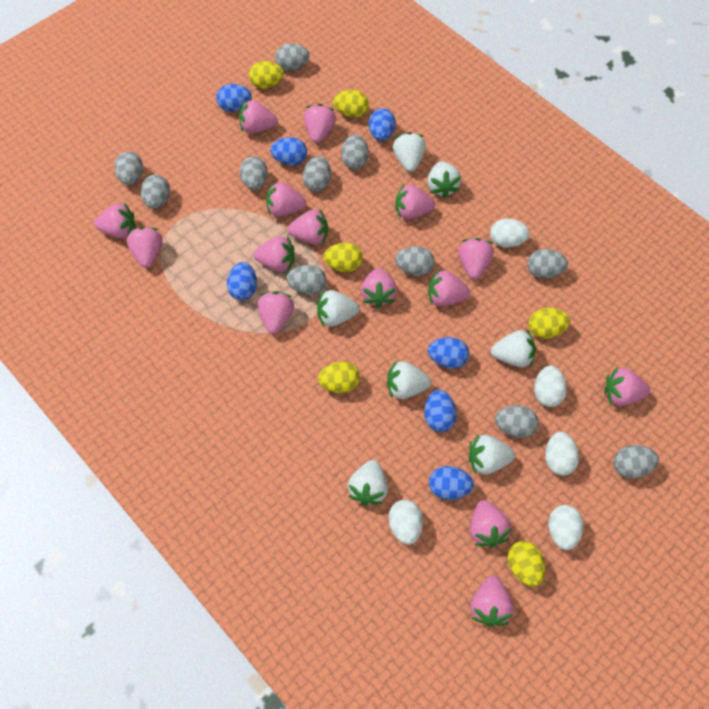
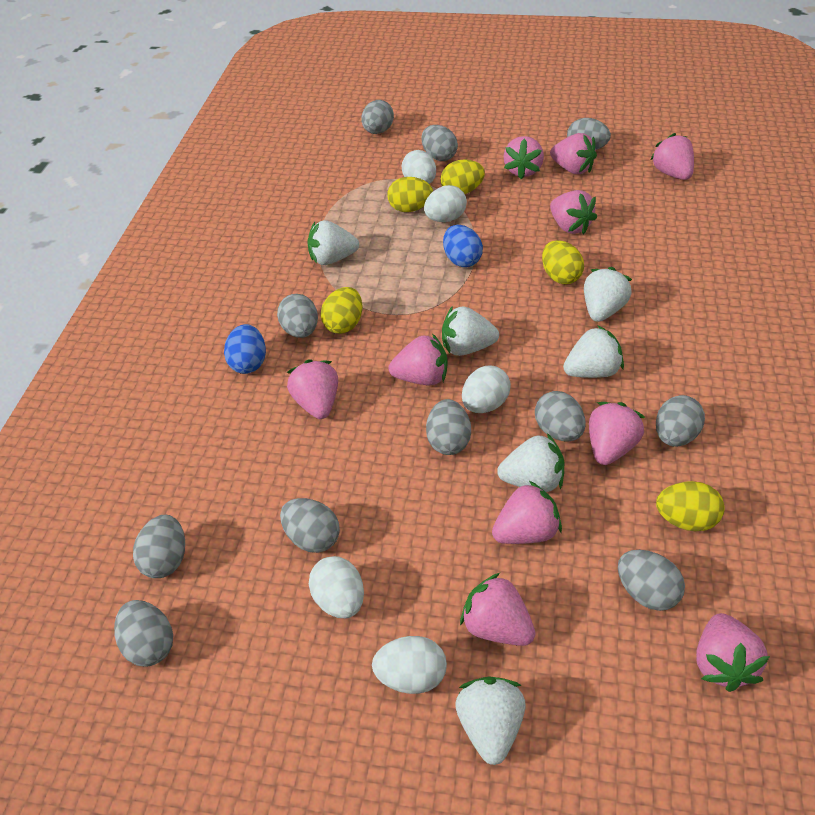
blue egg: 7 -> 2
pink strawberry: 15 -> 10
white strawberry: 7 -> 6
yellow egg: 6 -> 5

